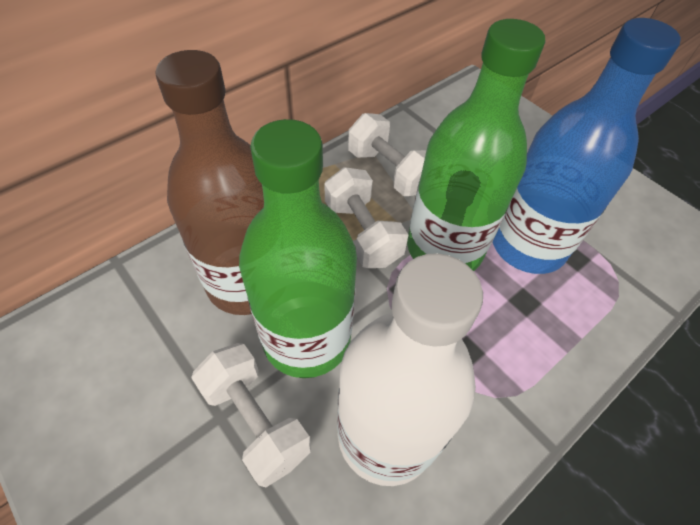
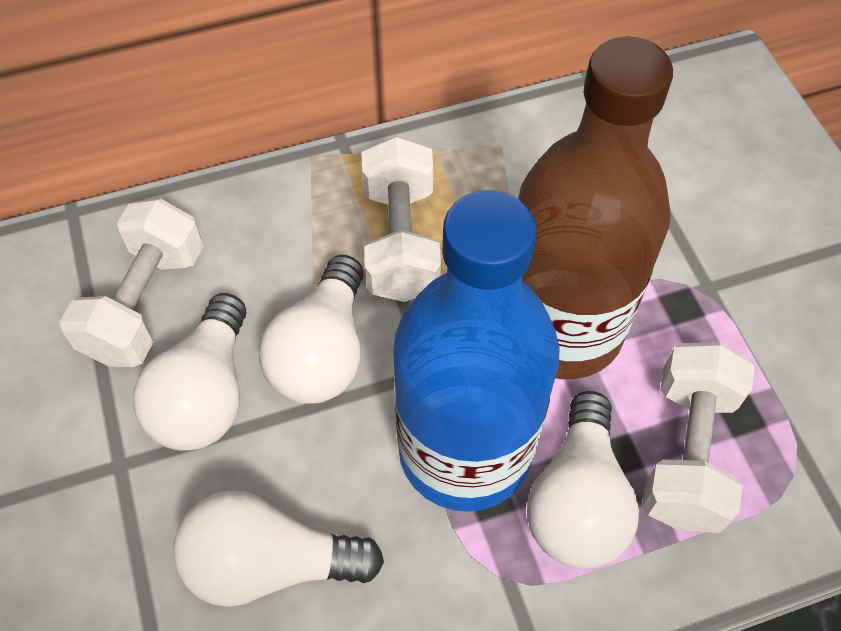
green bottle: 2 -> 0
white bottle: 1 -> 0
white light bulb: 0 -> 4

